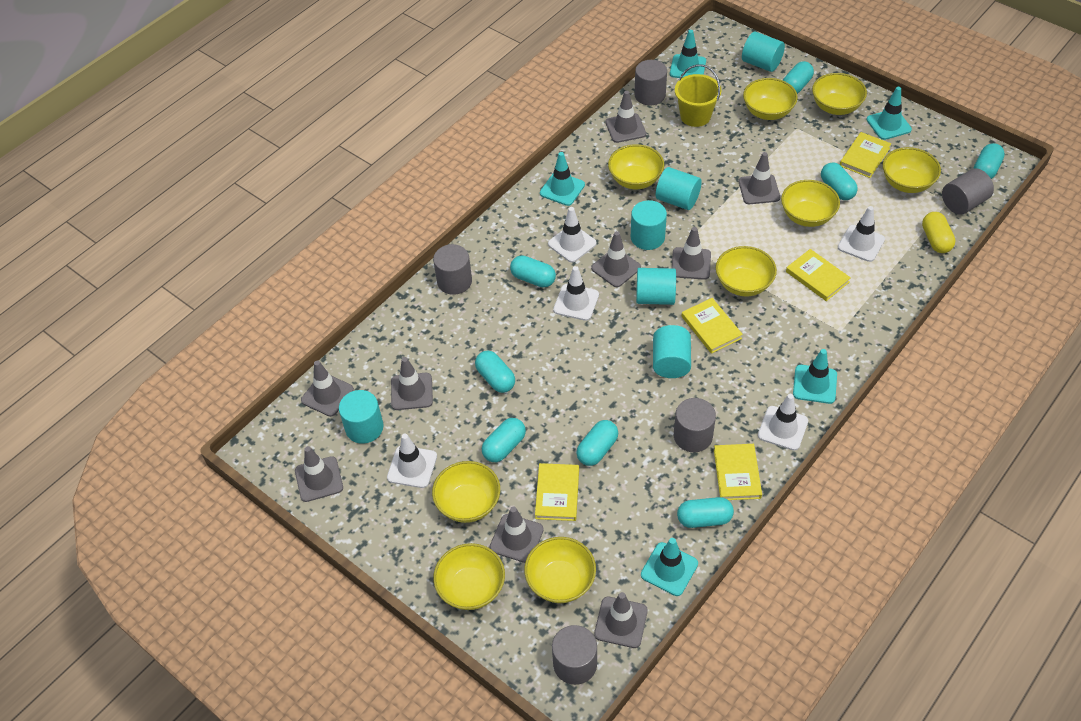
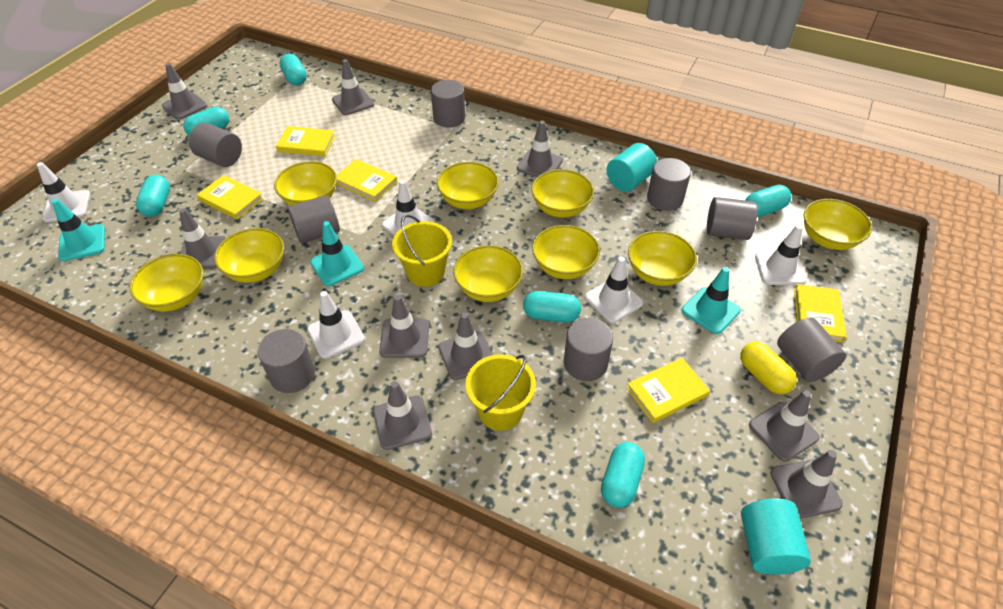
grey cylinder: 5 -> 8
turquoise capsule: 8 -> 6
turquoise cylinder: 6 -> 2
turquoise traffic cone: 5 -> 3
yellow bucket: 1 -> 2

